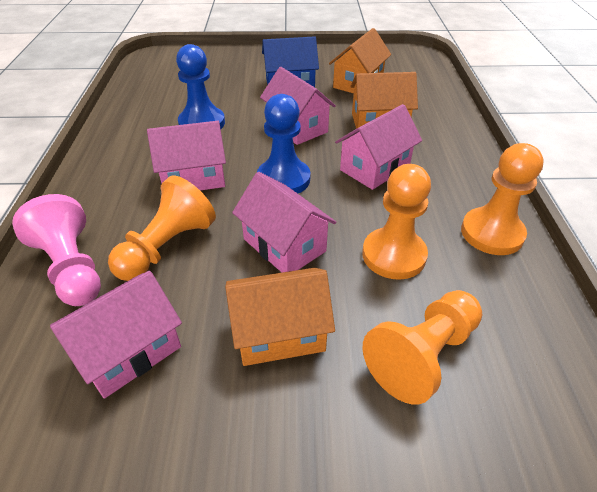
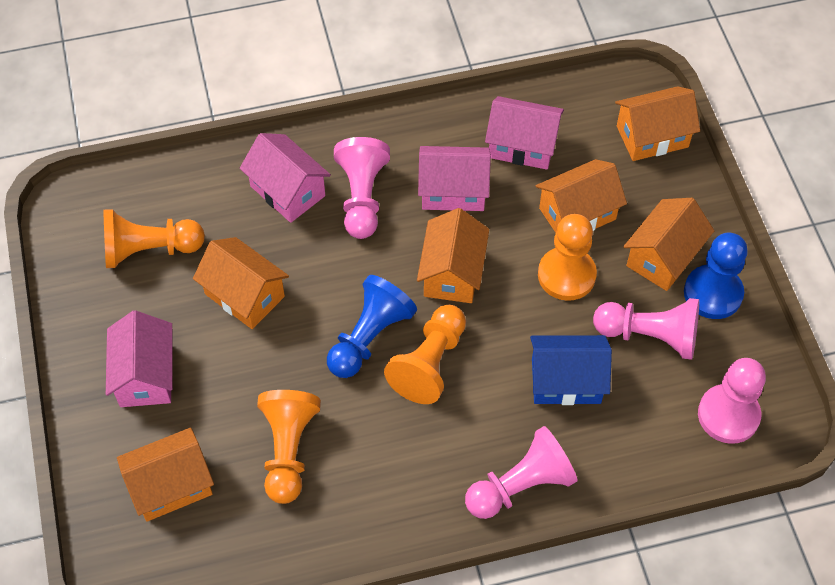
orange house: 3 -> 6
pink house: 5 -> 4
pink pawn: 1 -> 4

